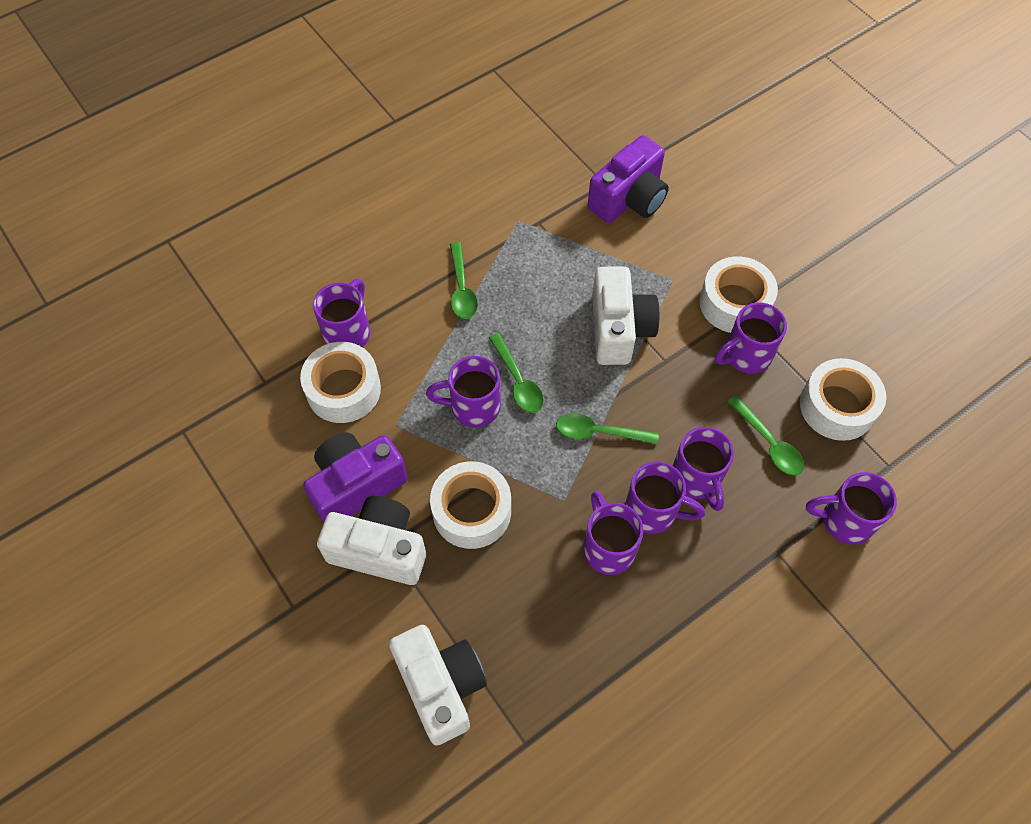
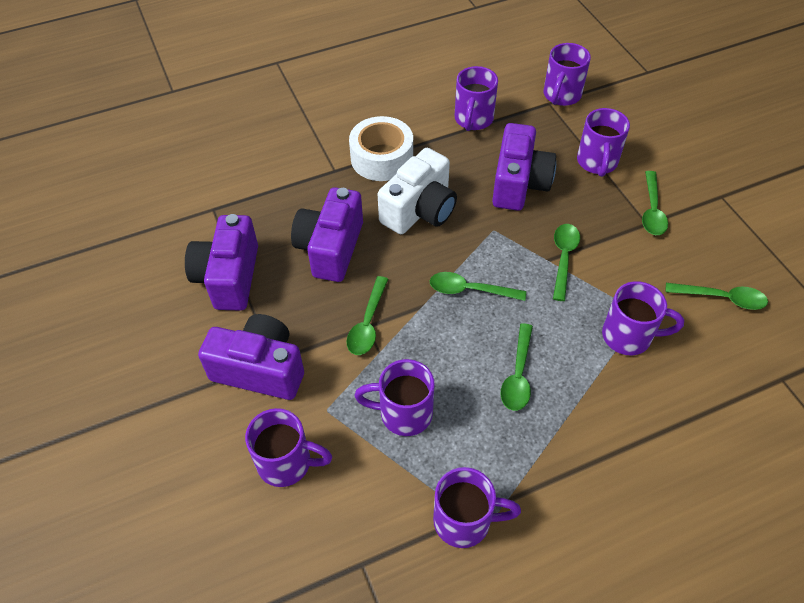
green spoon: 4 -> 6
purple camera: 2 -> 4
white camera: 3 -> 1
white tape: 4 -> 1

